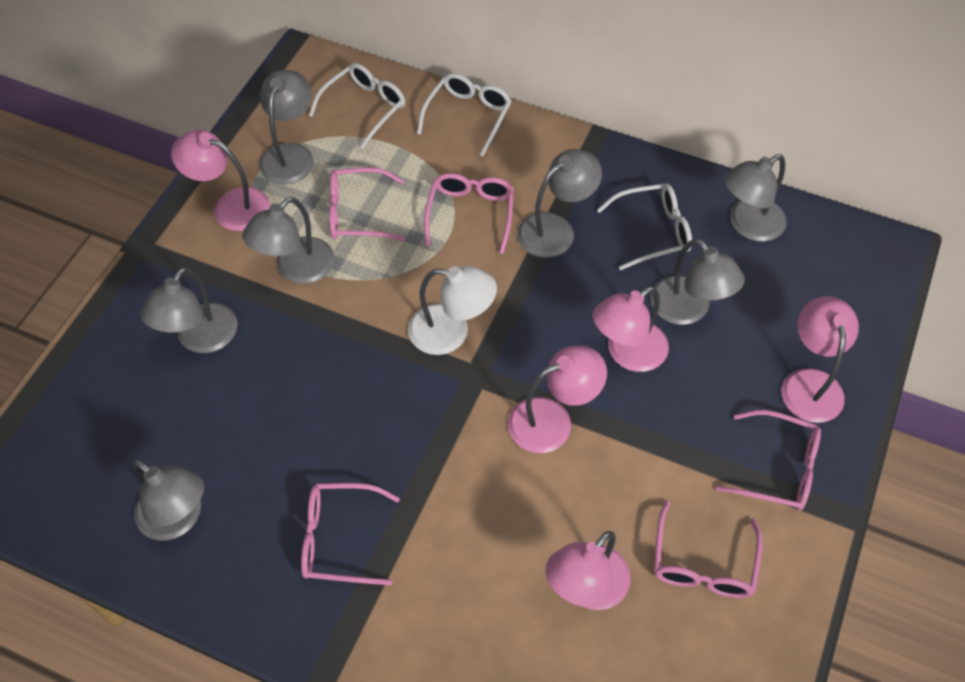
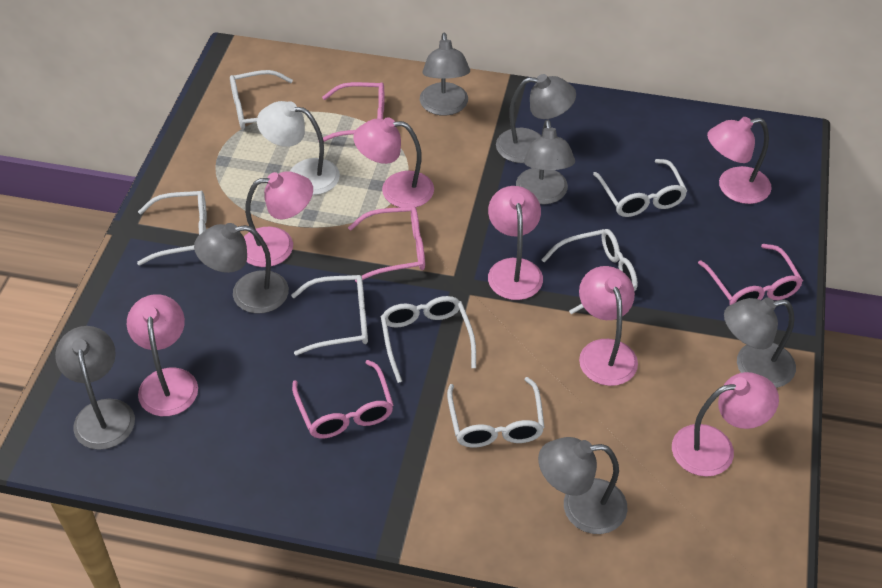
pink glasses: 5 -> 4
pink lamp: 5 -> 7
white glasses: 3 -> 7

